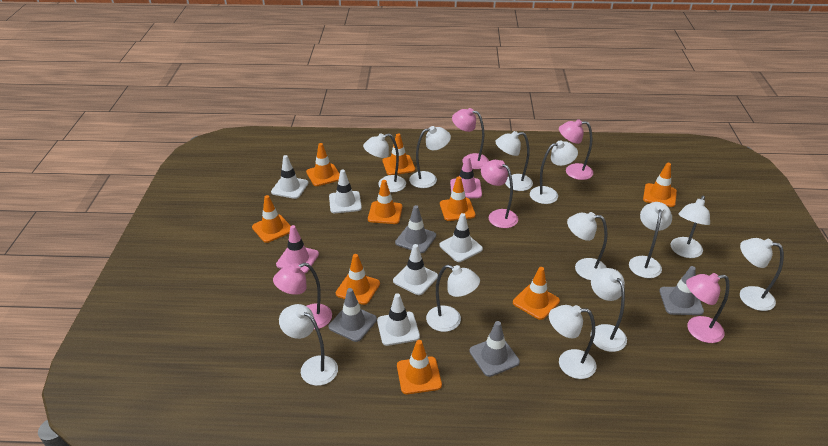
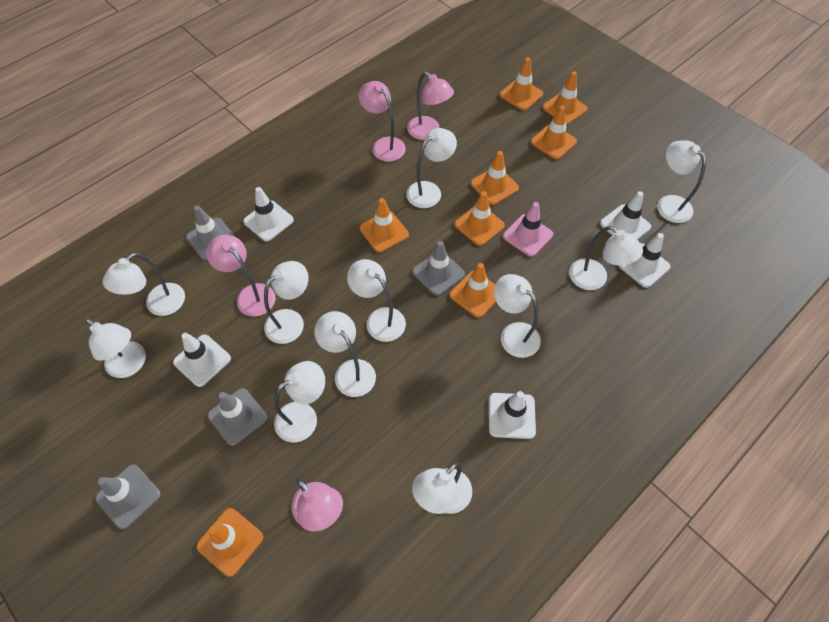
orange traffic cone: 9 -> 8
pink lamp: 5 -> 4
pink traffic cone: 2 -> 1
white lamp: 12 -> 11

